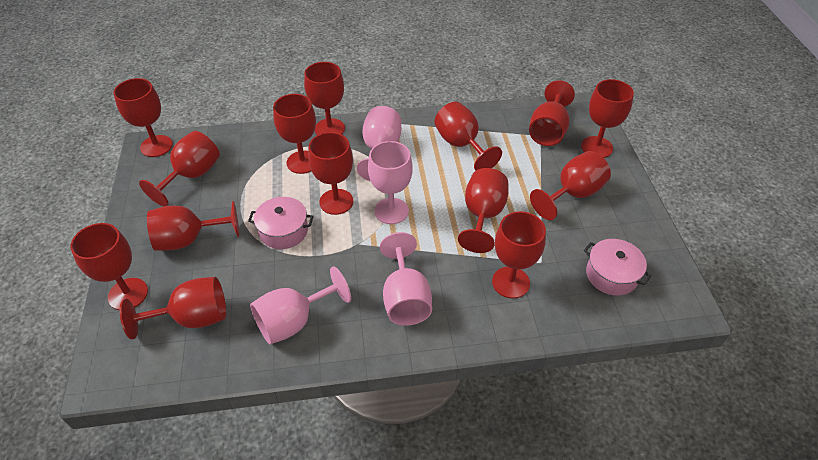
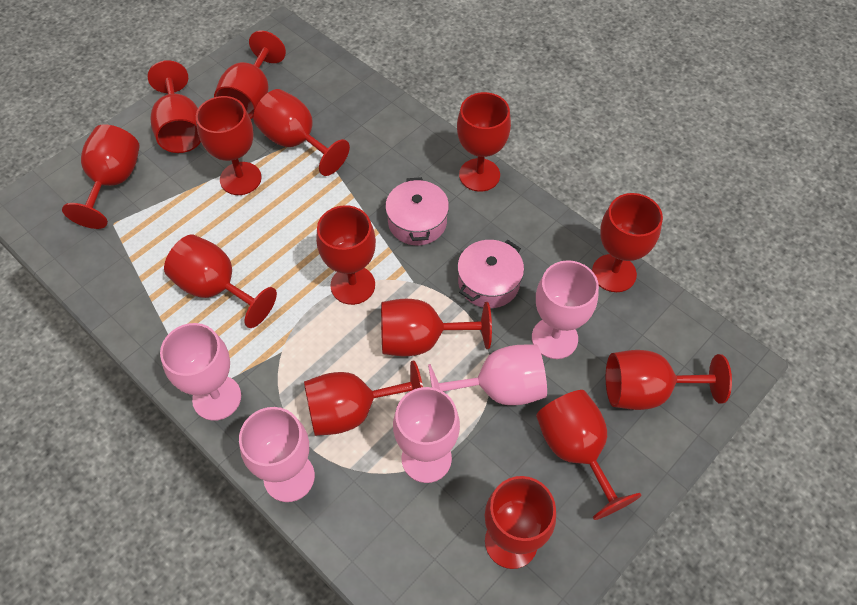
pink goblet: 4 -> 5

